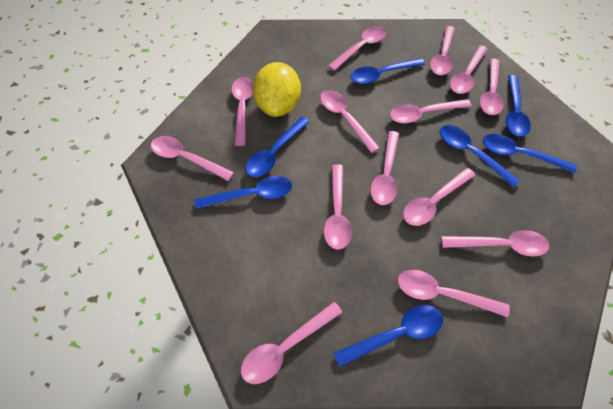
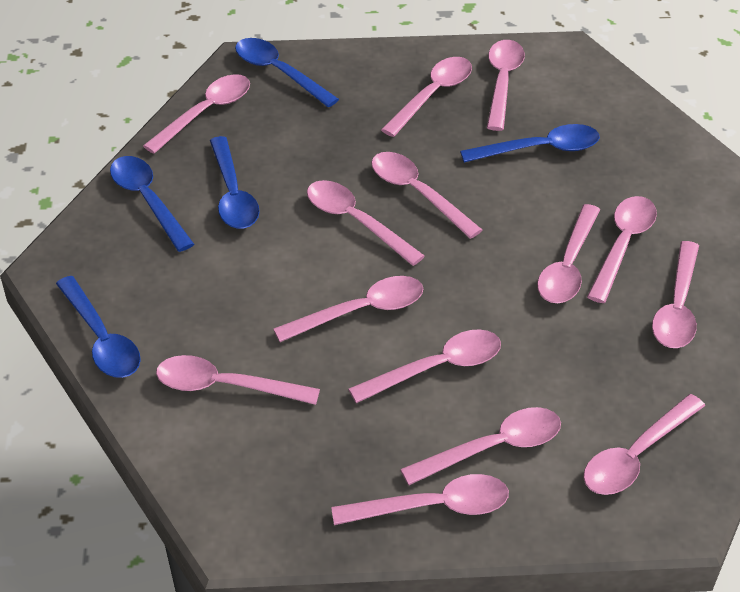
blue spoon: 7 -> 5
yellow lemon: 1 -> 0

